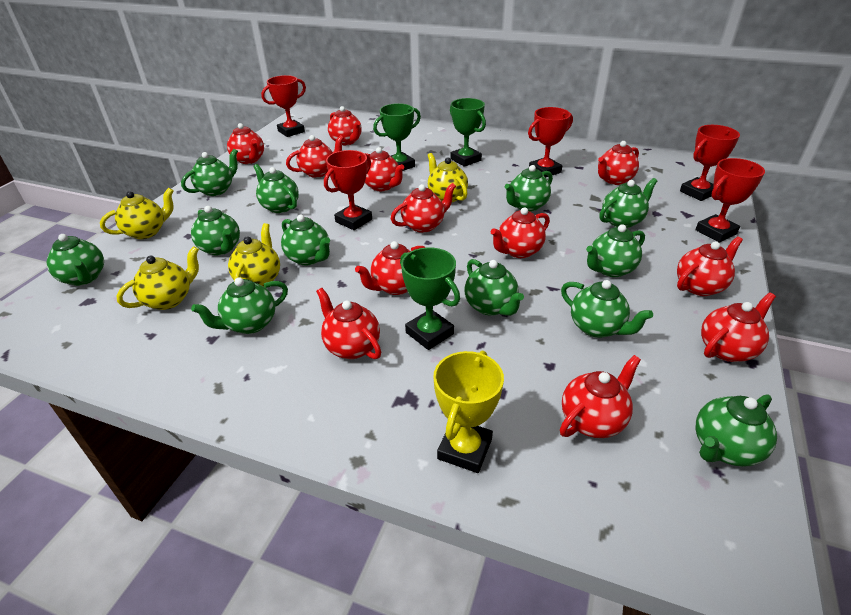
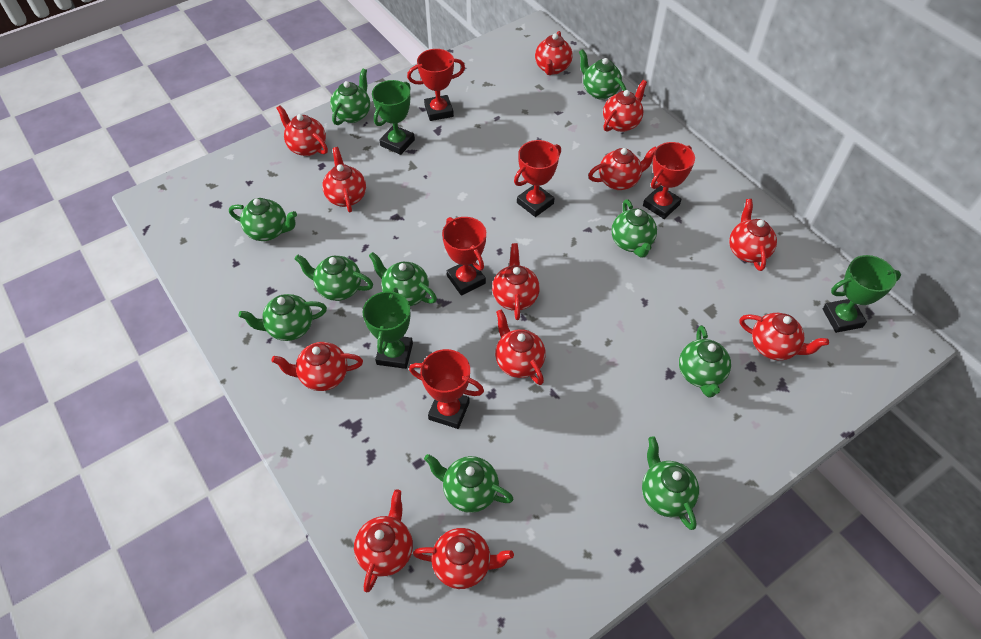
green teapot: 12 -> 10
yellow teapot: 4 -> 0
yellow trophy: 1 -> 0

